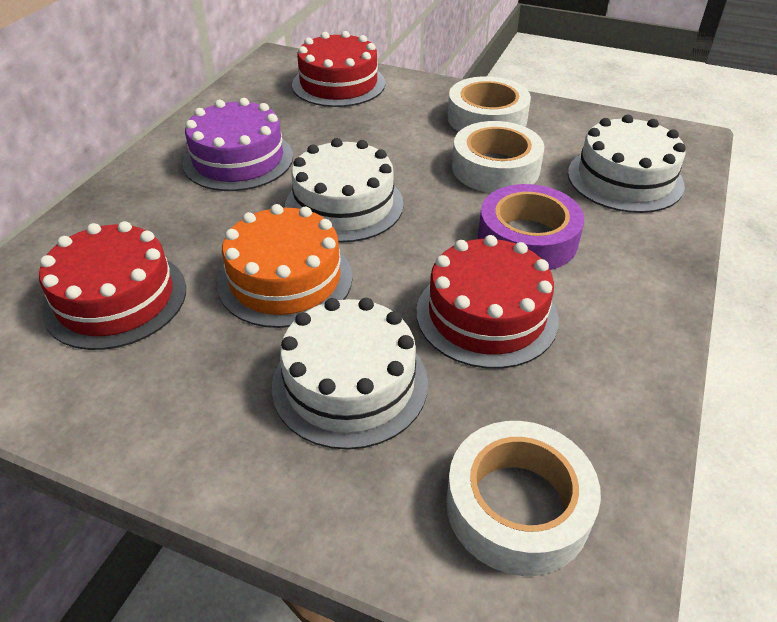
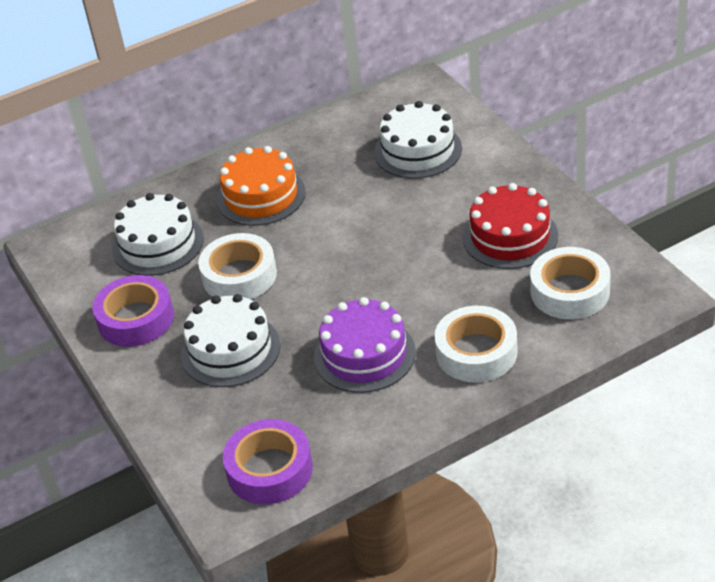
purple tape: 1 -> 2
red cake: 3 -> 1

